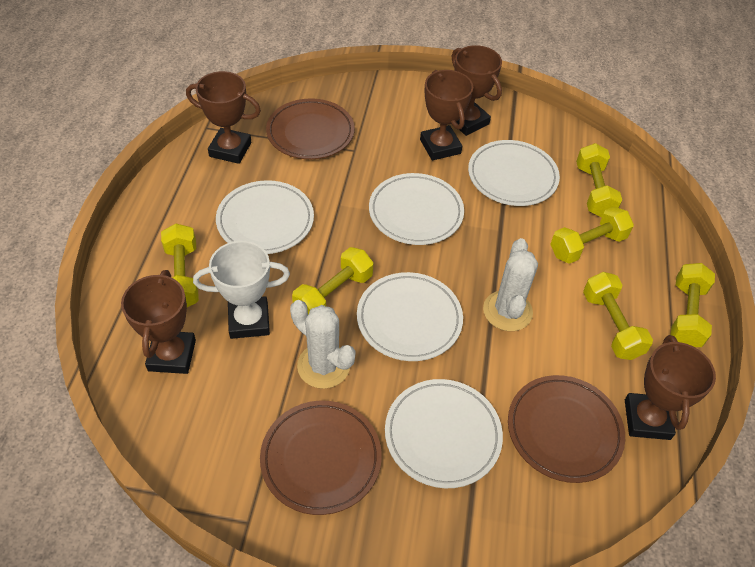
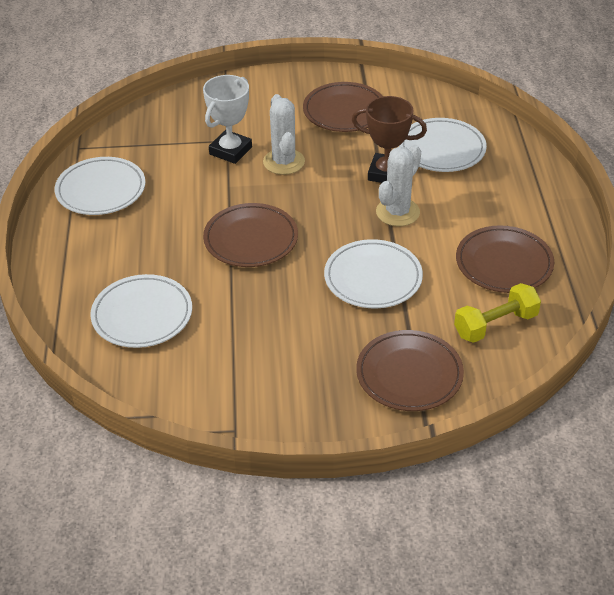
brown plate: 3 -> 4
brown trophy: 5 -> 1
white plate: 5 -> 4
yellow dumbbell: 6 -> 1

